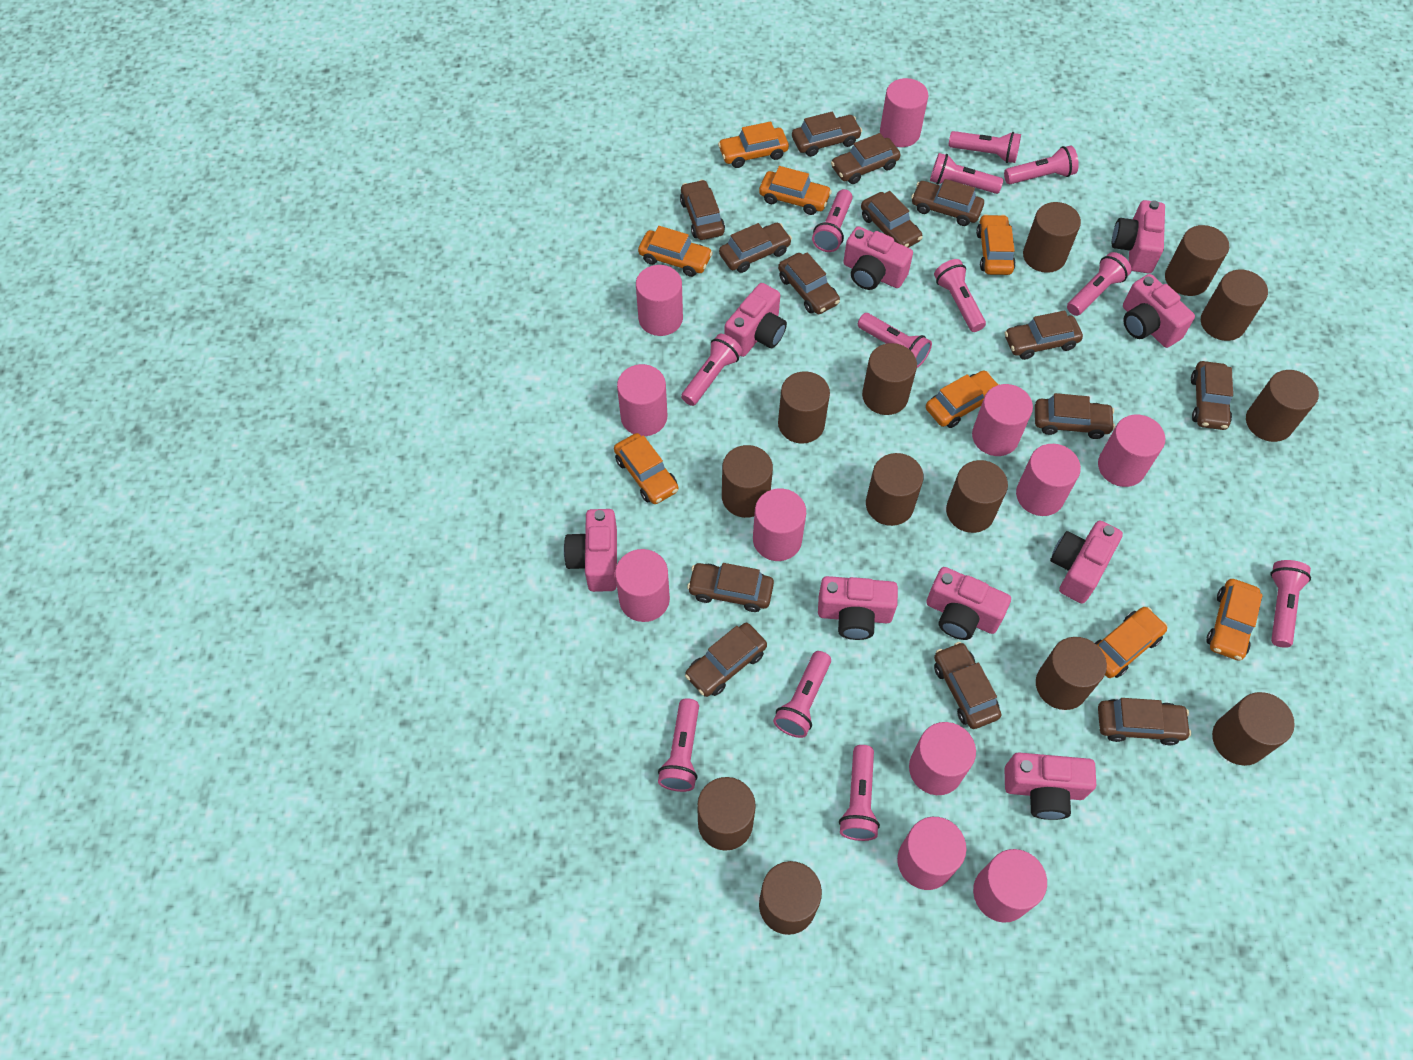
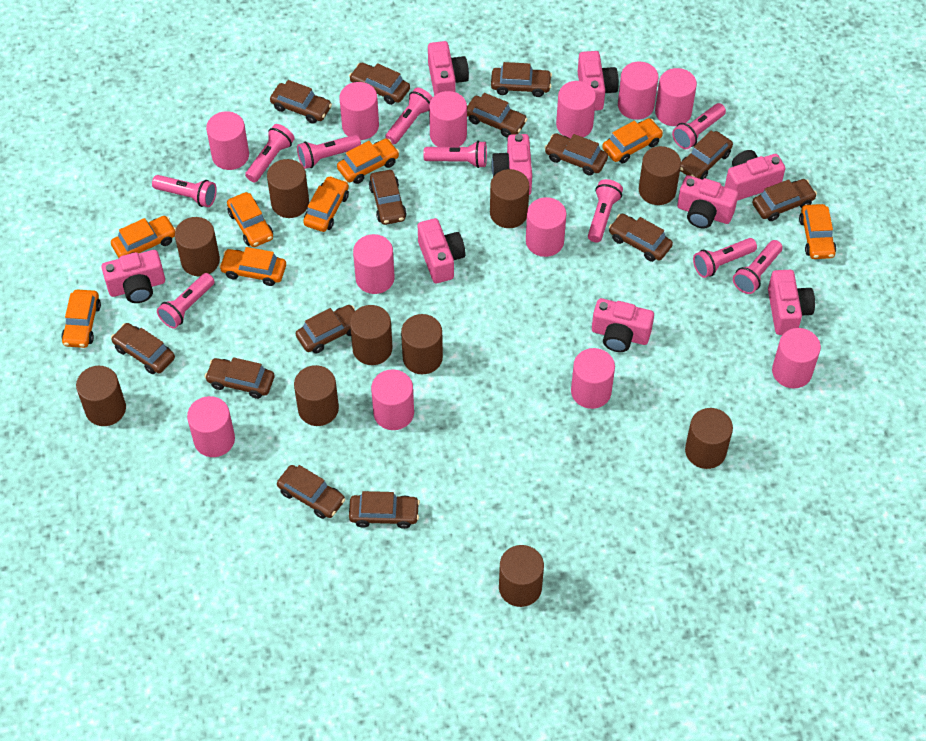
brown cylinder: 13 -> 10
pink cylinder: 11 -> 12
pink flashlight: 12 -> 10

